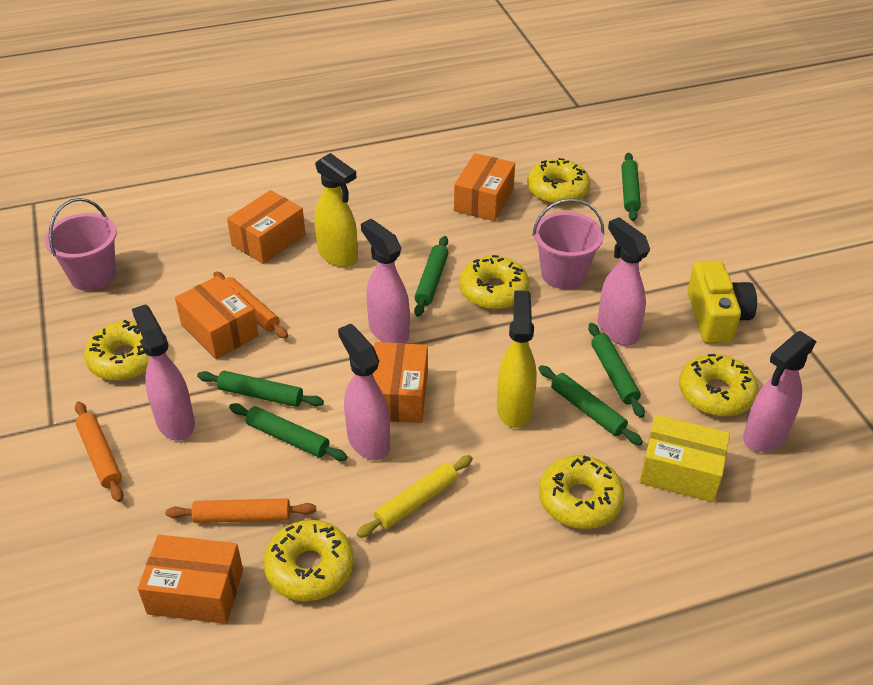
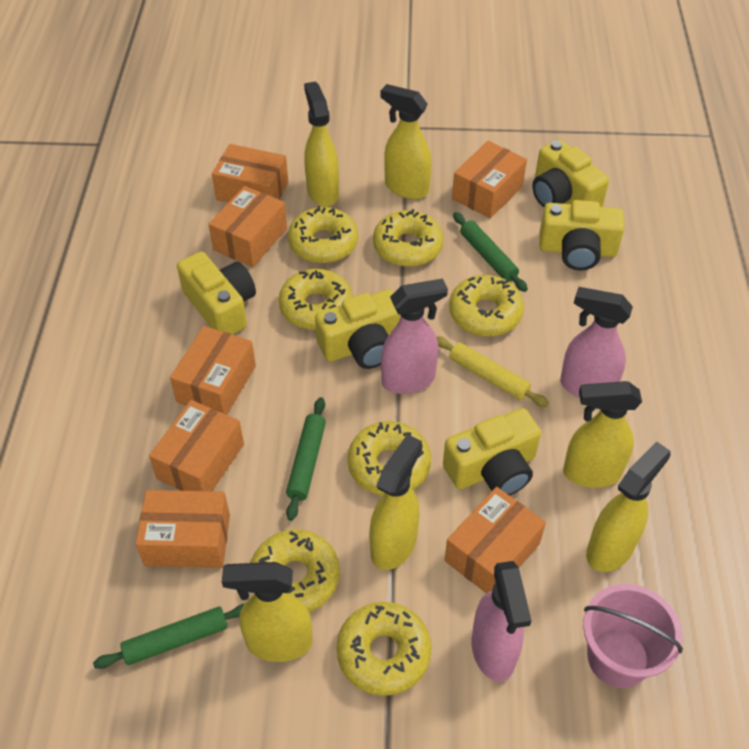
green rolling pin: 6 -> 3
orange box: 5 -> 7
orange rolling pin: 3 -> 0
pink bucket: 2 -> 1
pink spray bottle: 5 -> 3
yellow box: 1 -> 0
yellow camera: 1 -> 5
yellow donut: 6 -> 7
yellow spray bottle: 2 -> 6

